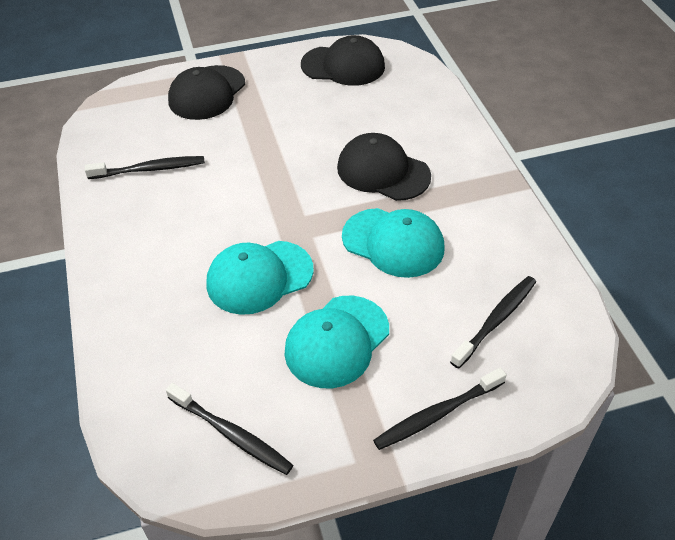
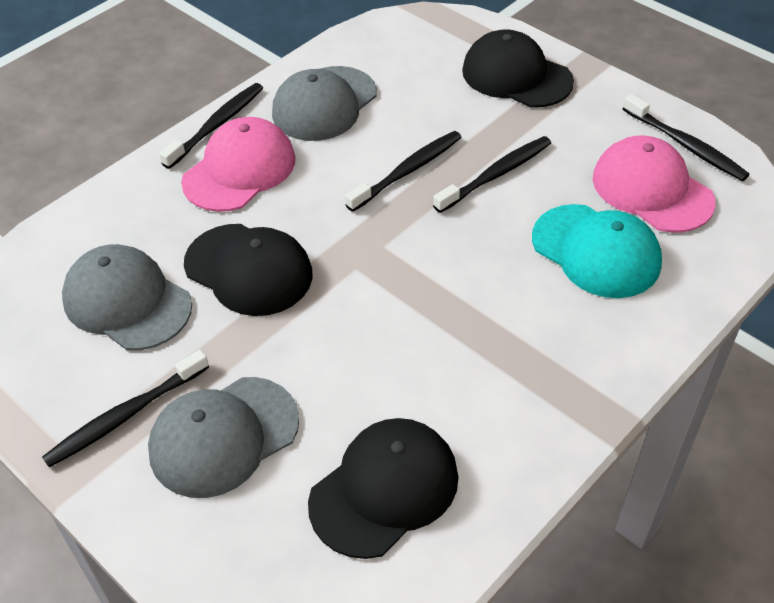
black toothbrush: 4 -> 5
grey cap: 0 -> 3
pink cap: 0 -> 2
turquoise cap: 3 -> 1

